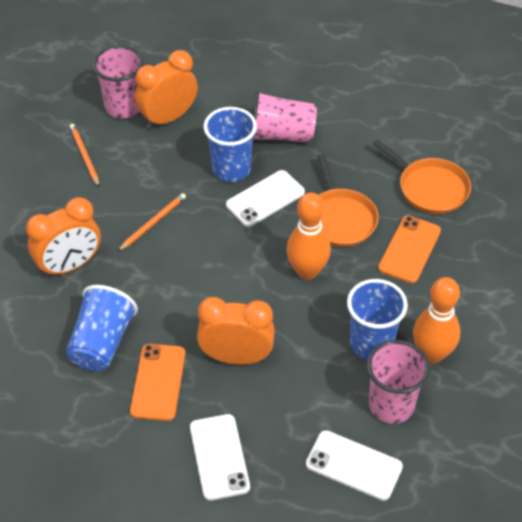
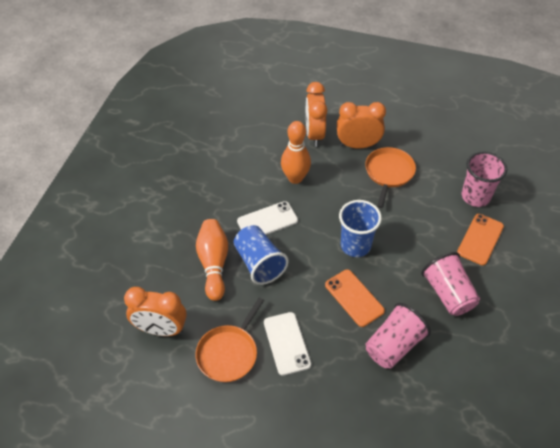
blue cup: 3 -> 2
orange pencil: 2 -> 0
white phone: 3 -> 2

